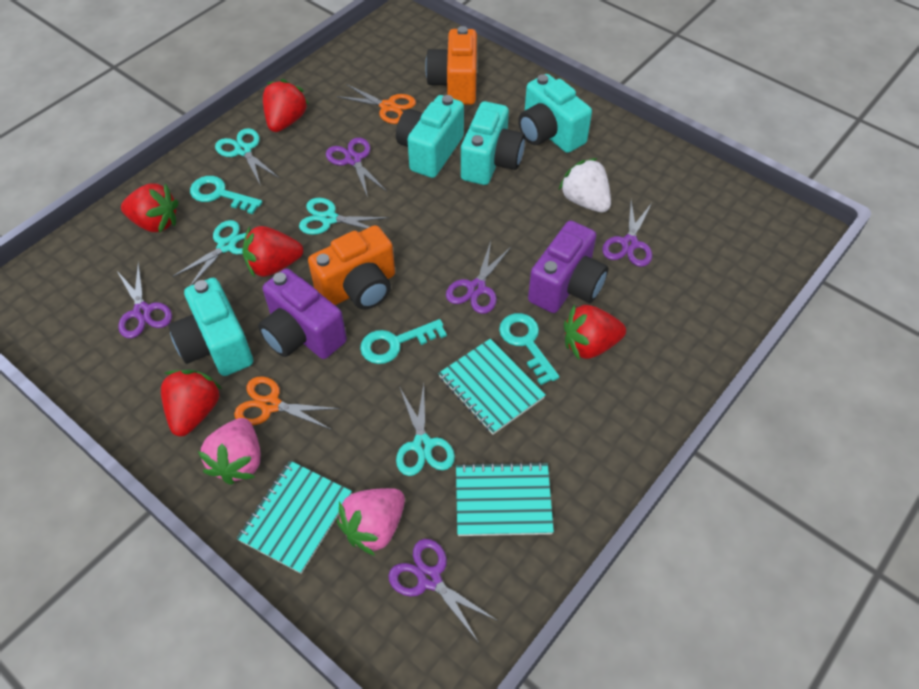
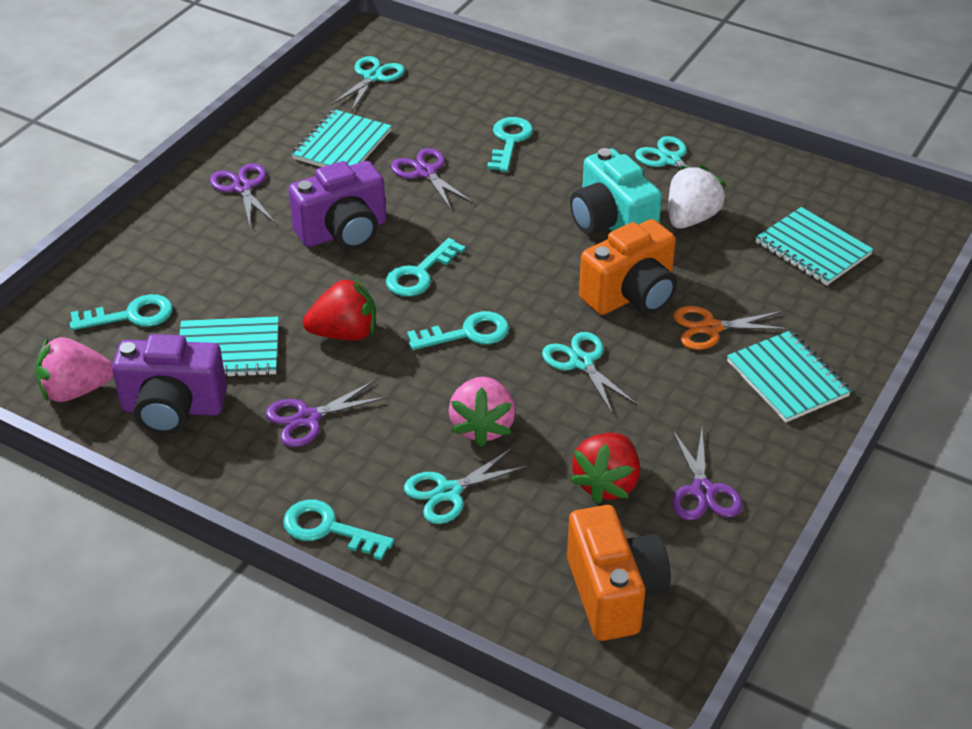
orange scissors: 2 -> 1
purple scissors: 5 -> 4
red strawberry: 5 -> 2
turquoise camera: 4 -> 1
turquoise key: 3 -> 5
turquoise notebook: 3 -> 4

